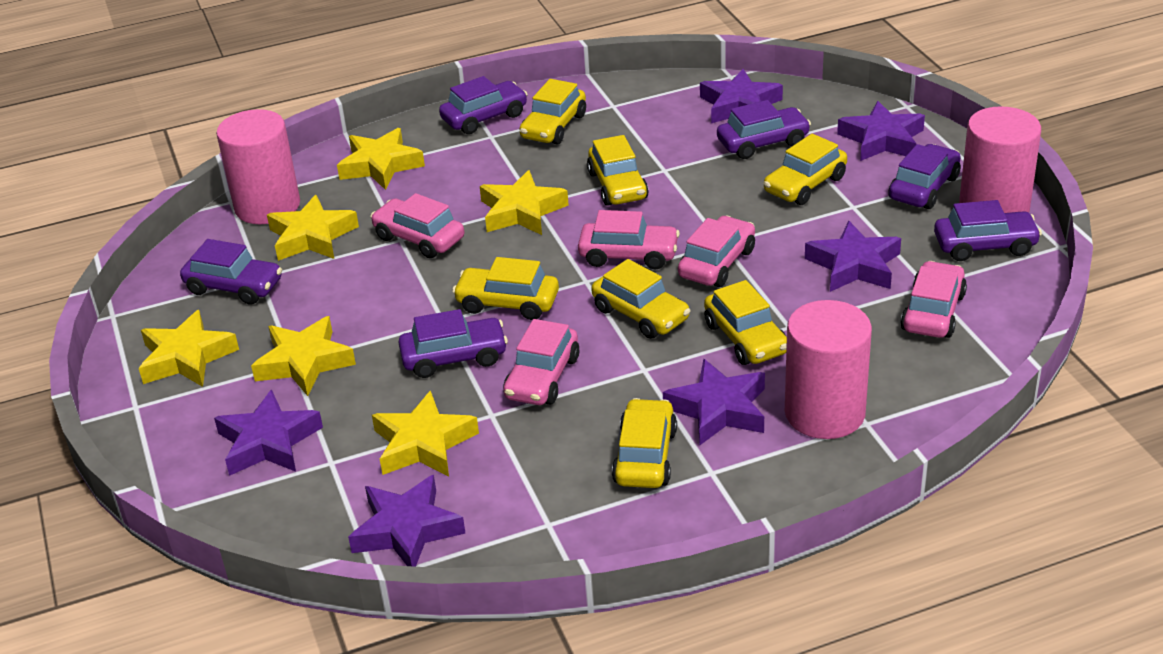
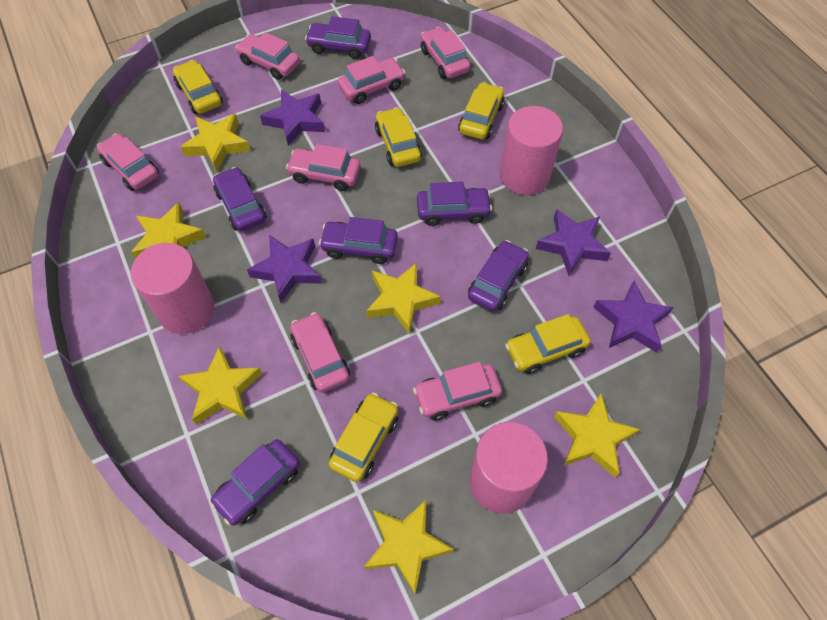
pink car: 5 -> 7
purple star: 6 -> 4
yellow car: 7 -> 5

